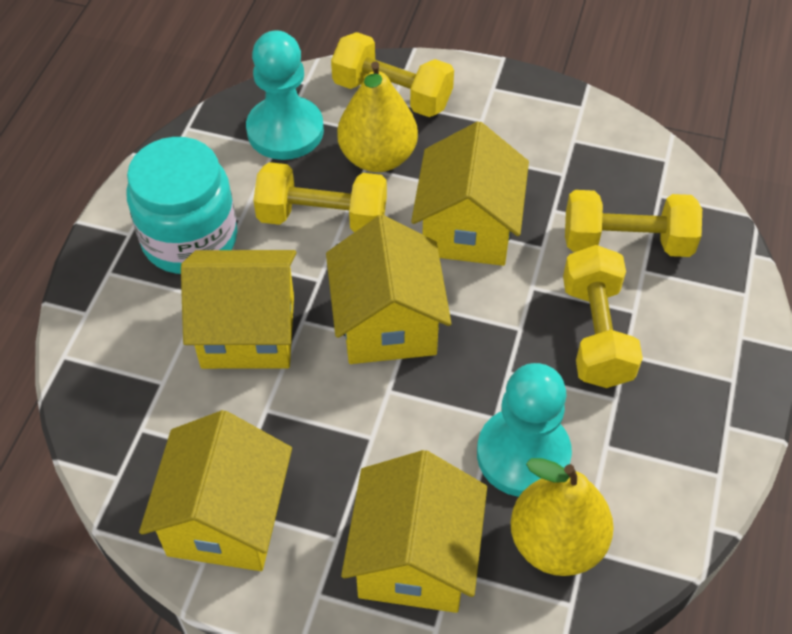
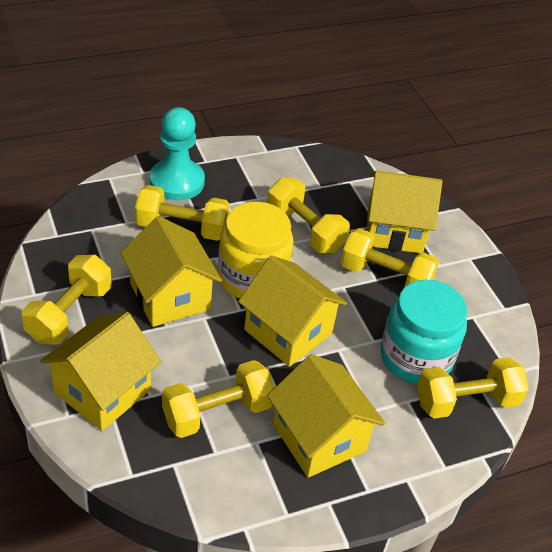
turquoise pawn: 2 -> 1
yellow dumbbell: 4 -> 6
yellow jar: 0 -> 1
yellow pear: 2 -> 0

